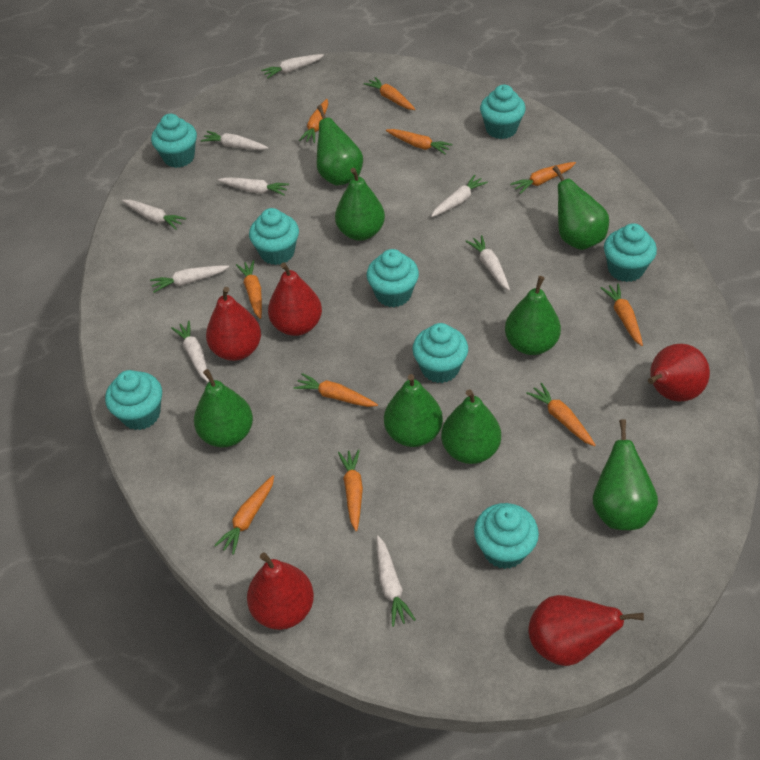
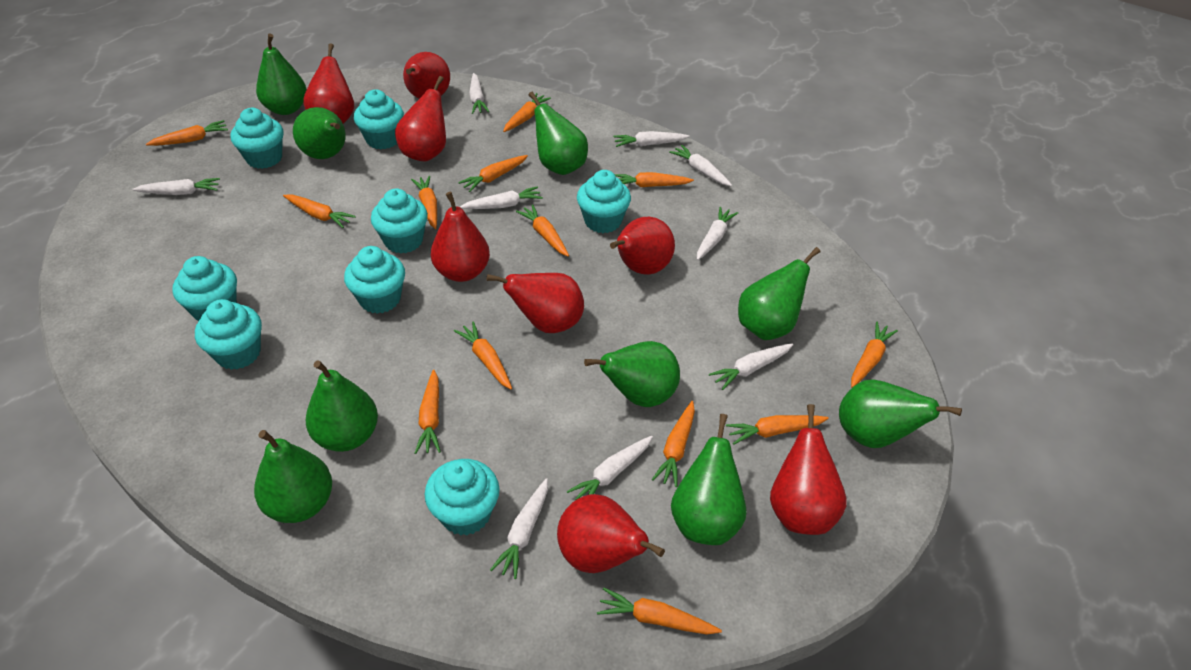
green pear: 8 -> 9
orange carrot: 10 -> 13
red pear: 5 -> 8

